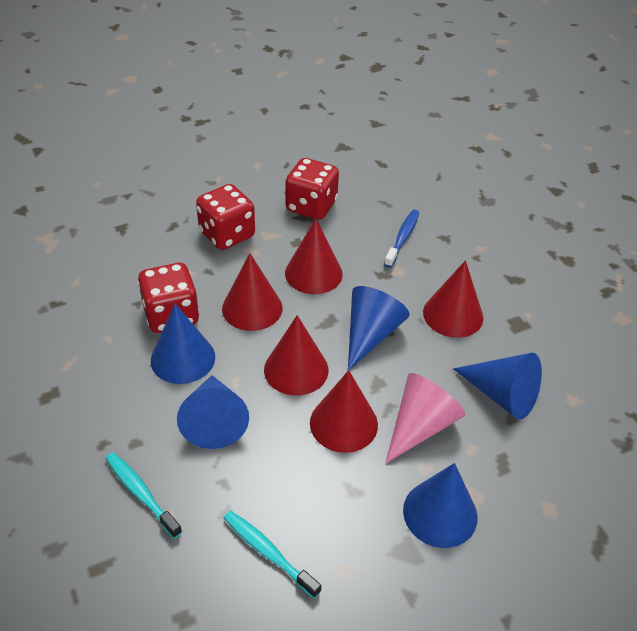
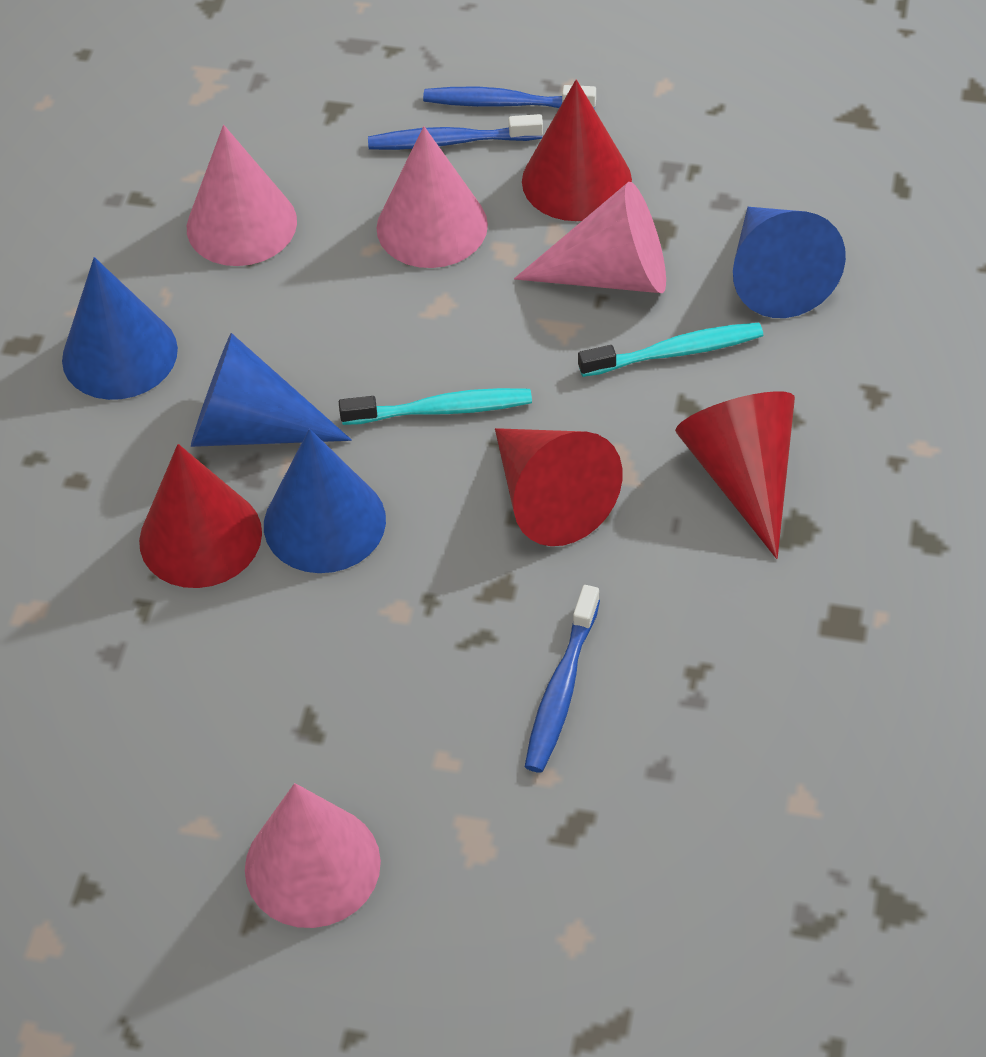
blue cone: 5 -> 4
blue toothbrush: 1 -> 3
pink cone: 1 -> 4
red cone: 5 -> 4
red dice: 3 -> 0

